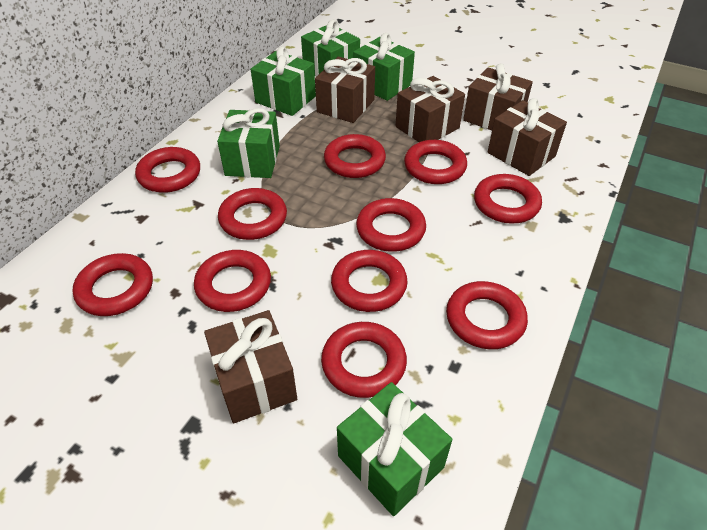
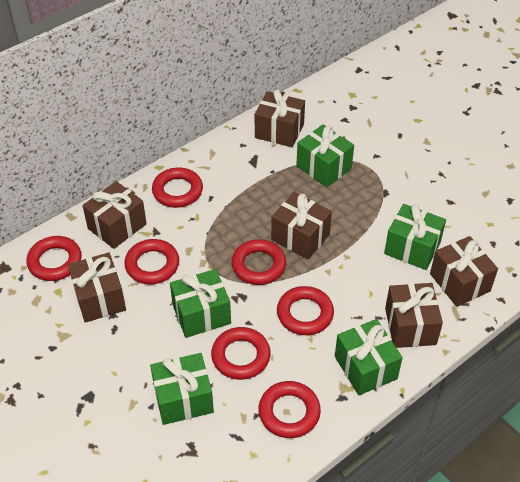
brown gift: 5 -> 6
red ring: 11 -> 7

